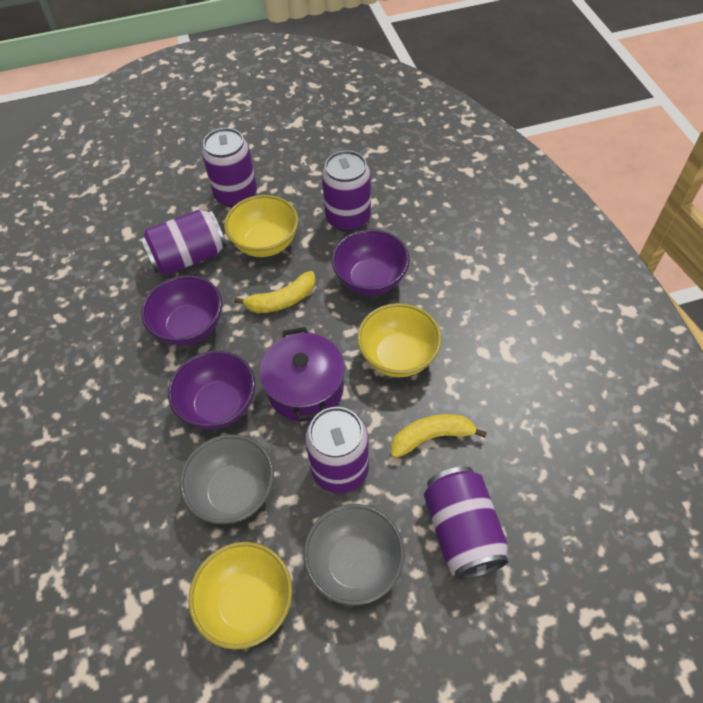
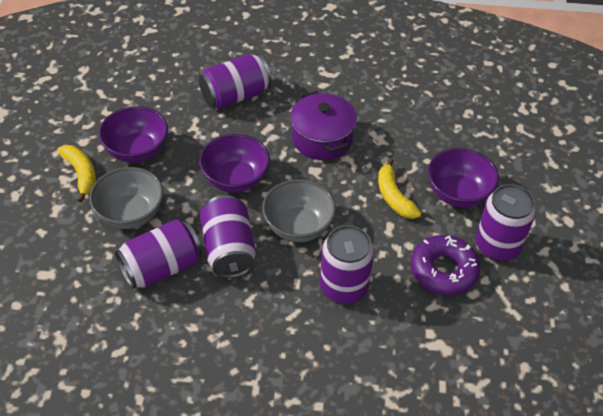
purple donut: 0 -> 1
yellow bowl: 3 -> 0

